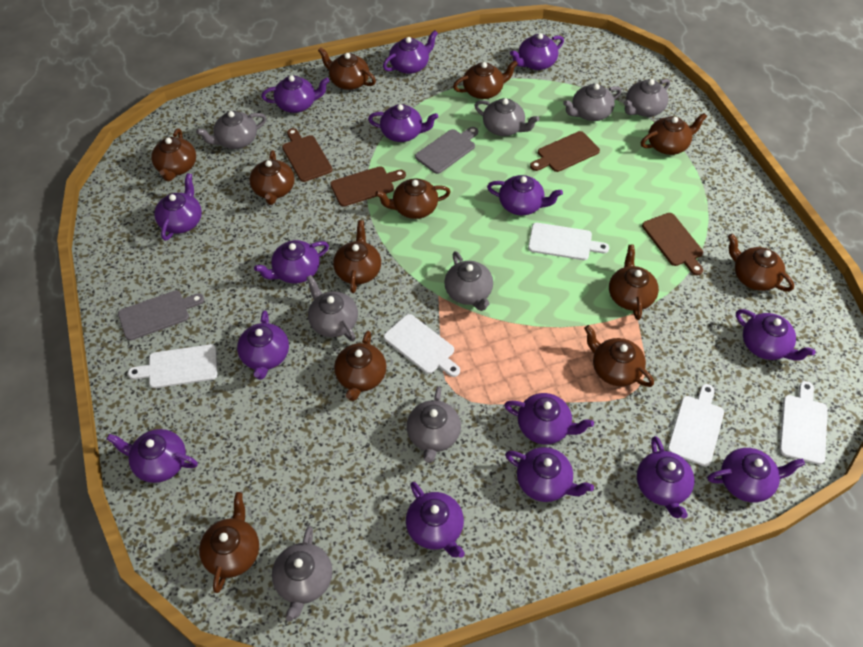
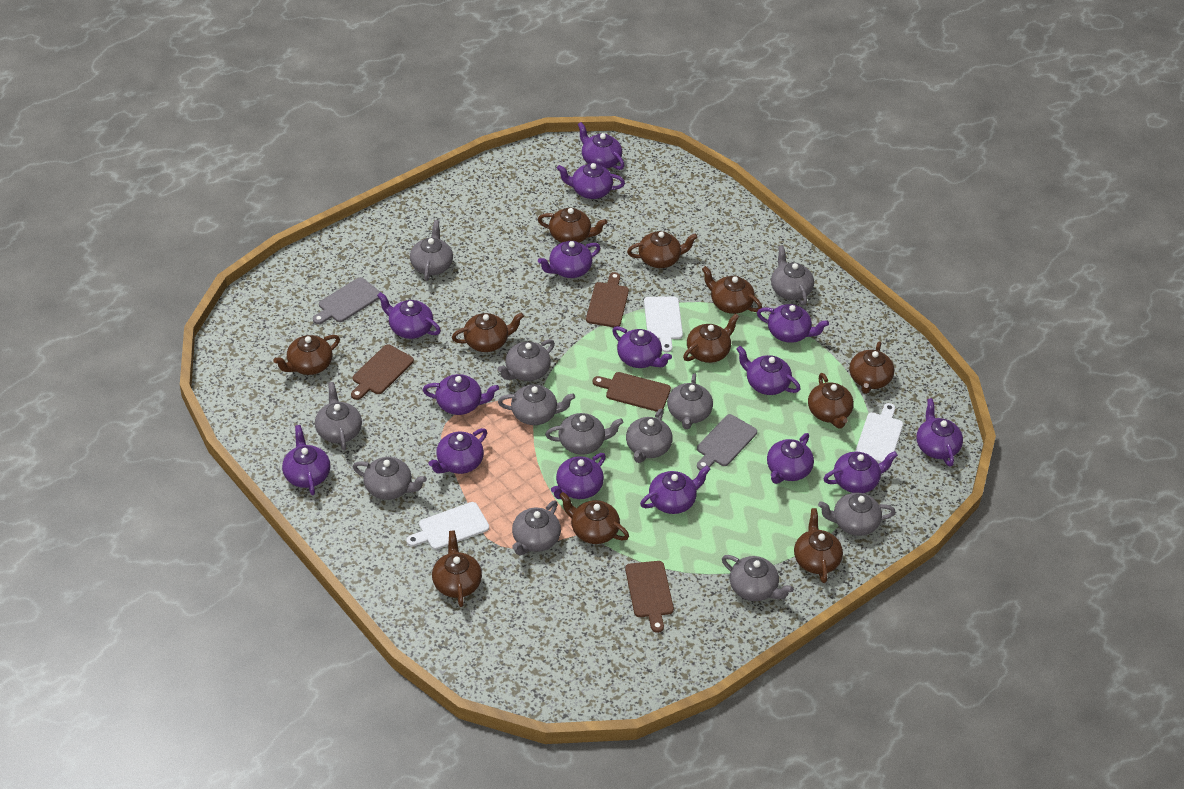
brown teapot: 12 -> 11
grey teapot: 8 -> 12
white cutting board: 5 -> 3

